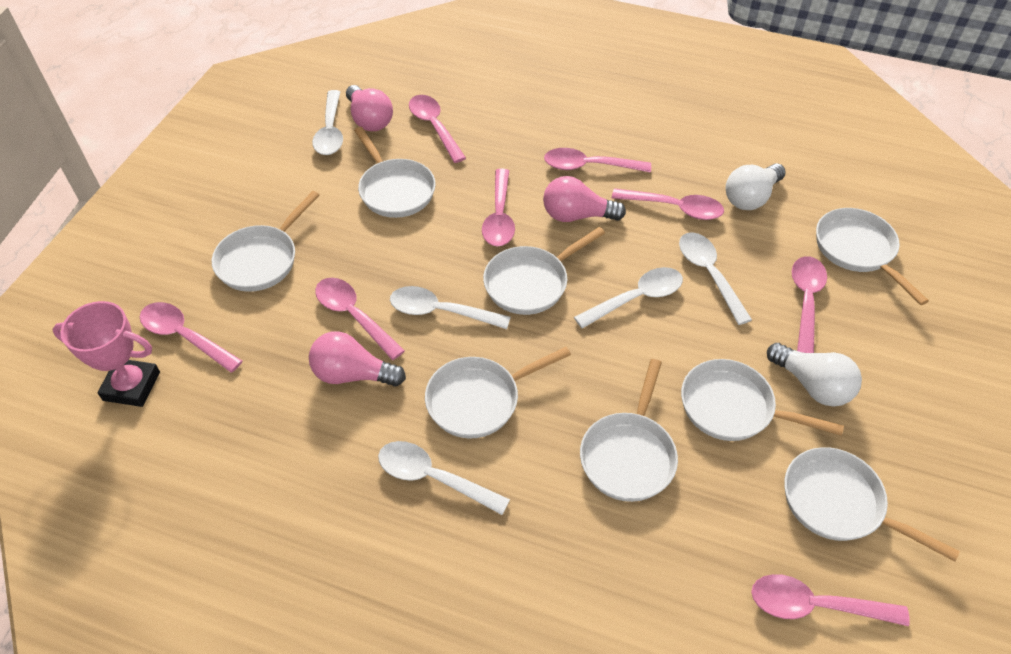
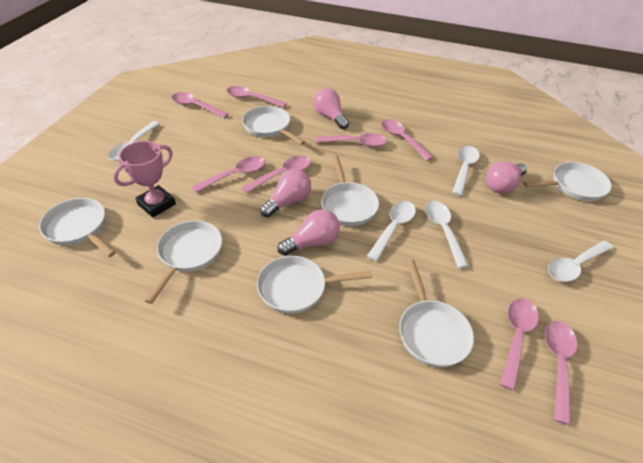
pink light bulb: 3 -> 4
white light bulb: 2 -> 0
white pan: 8 -> 7

